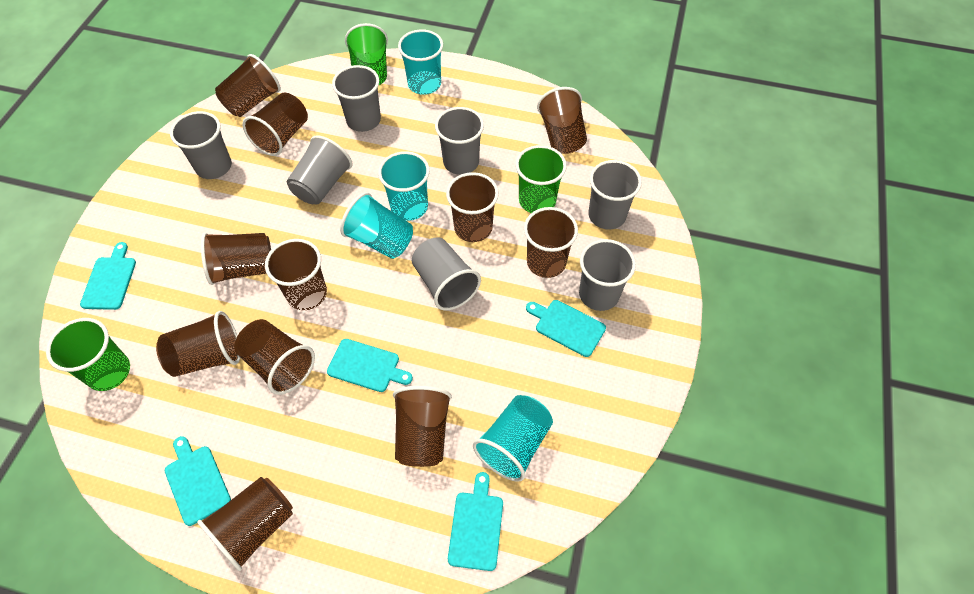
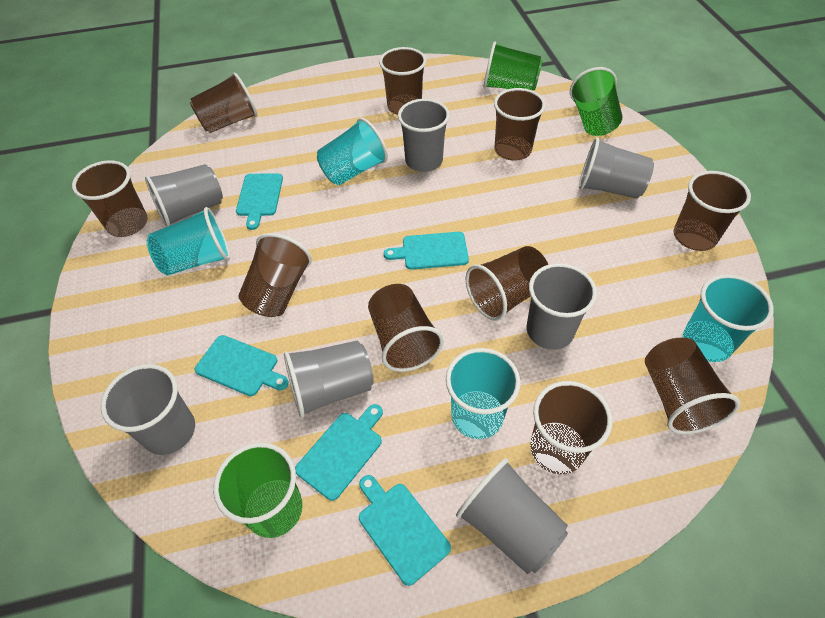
brown cup: 11 -> 10

